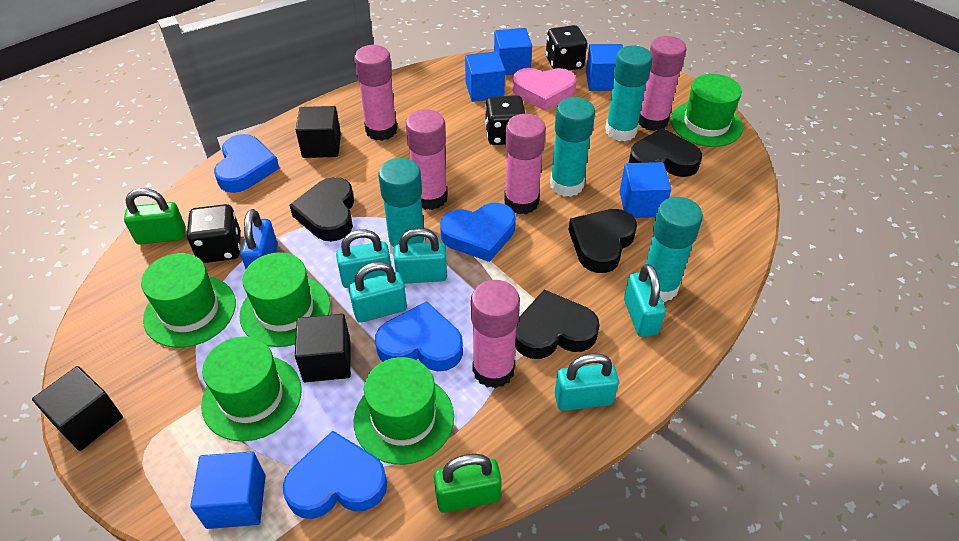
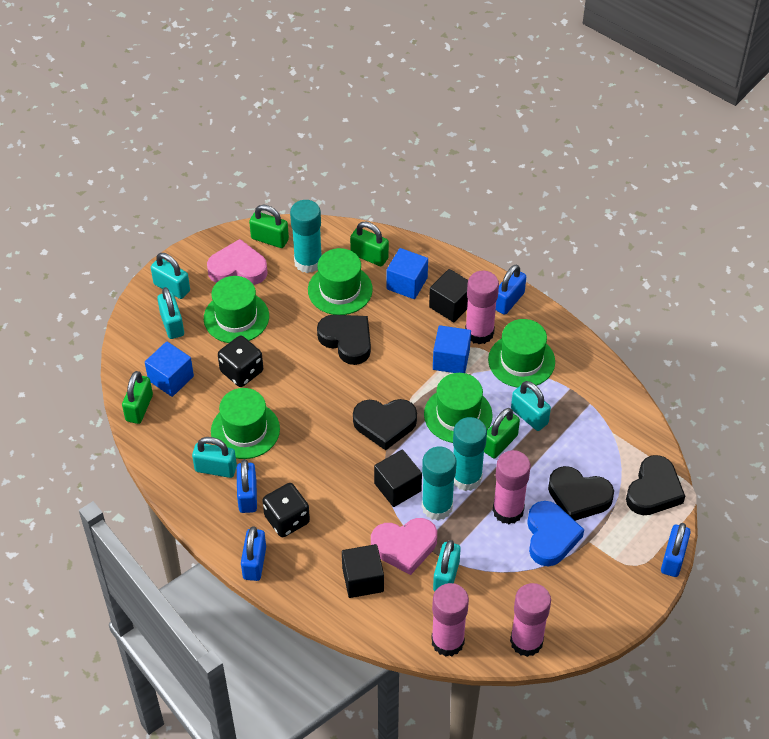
black dice: 3 -> 2
blue cube: 5 -> 3
blue heart: 4 -> 1
blue padlock: 1 -> 4
green padlock: 2 -> 4
pink glue stick: 5 -> 4
pink heart: 1 -> 2
turquoise glue stick: 4 -> 3

